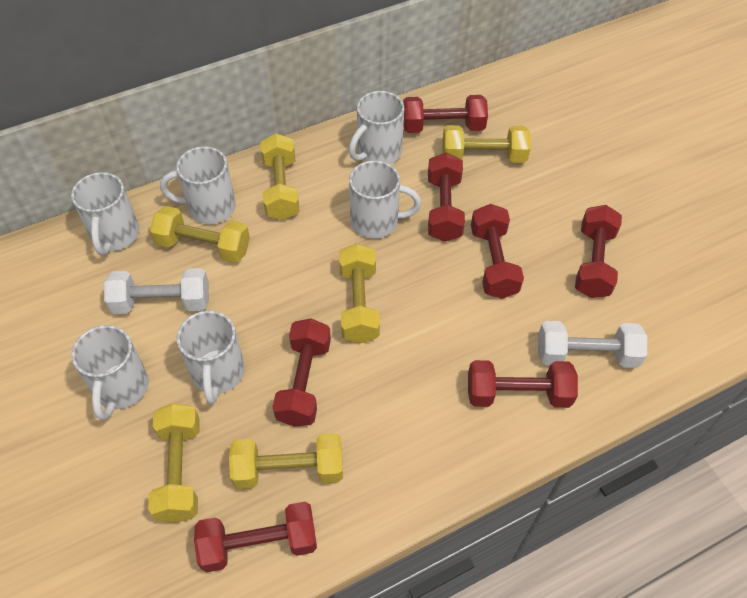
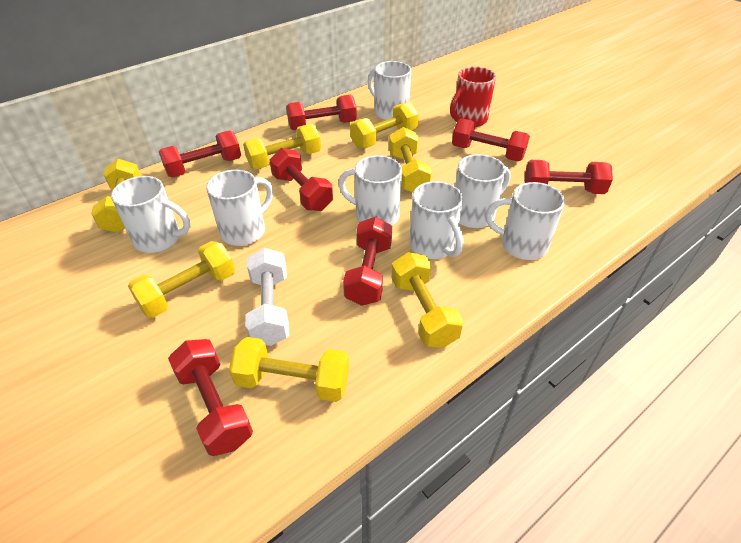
red mug: 0 -> 1
white dumbbell: 2 -> 1
white mug: 6 -> 7
yellow dumbbell: 6 -> 7

